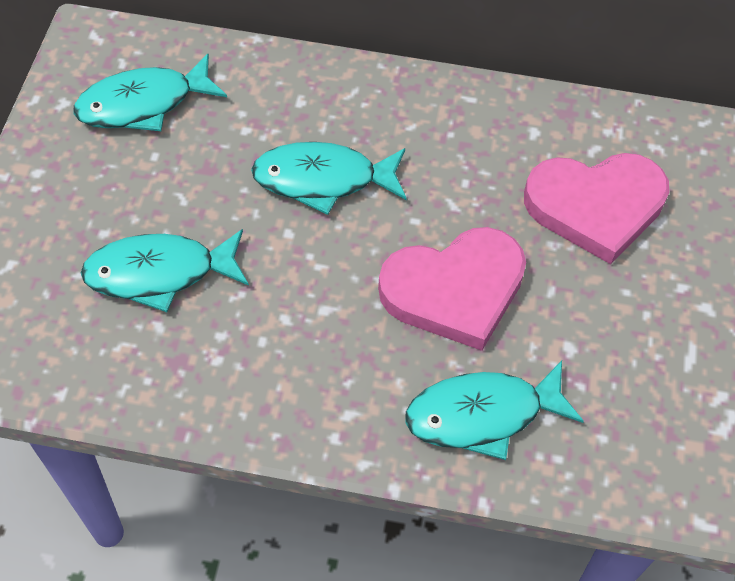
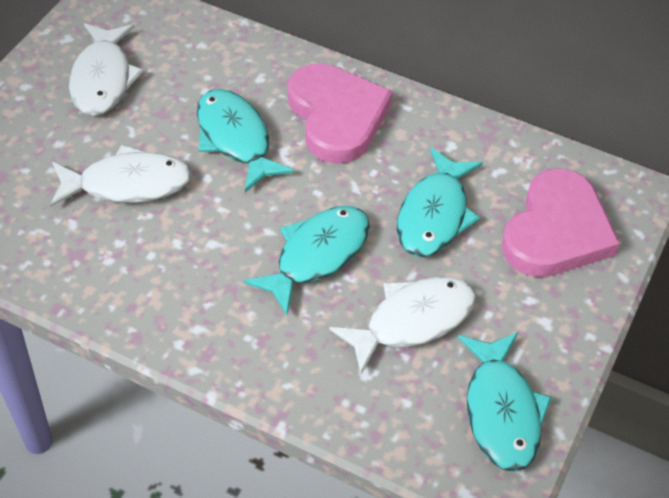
white fish: 0 -> 3

